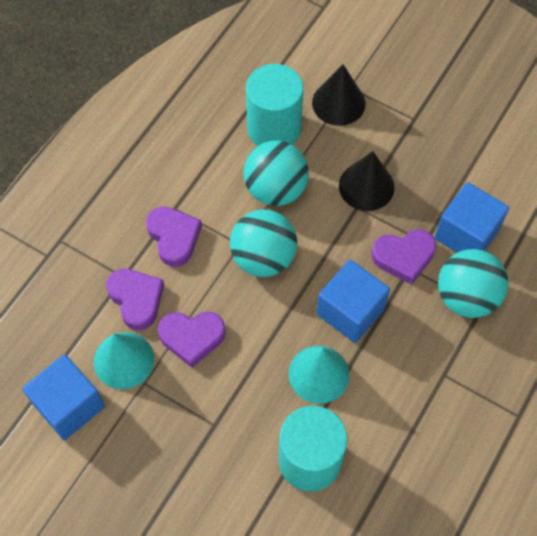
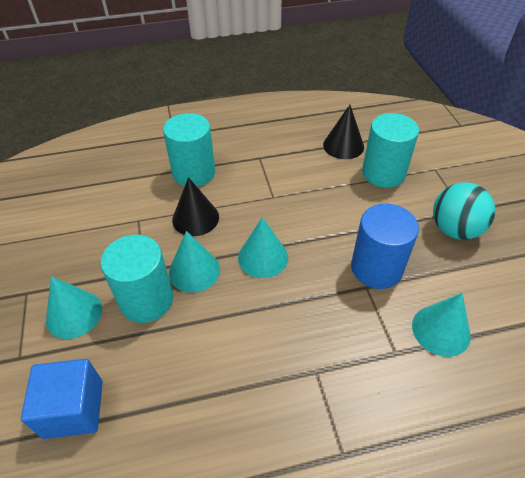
blue cube: 3 -> 1
blue cylinder: 0 -> 1
purple heart: 4 -> 0
turquoise ball: 3 -> 1
turquoise cone: 2 -> 4
turquoise cylinder: 2 -> 3

